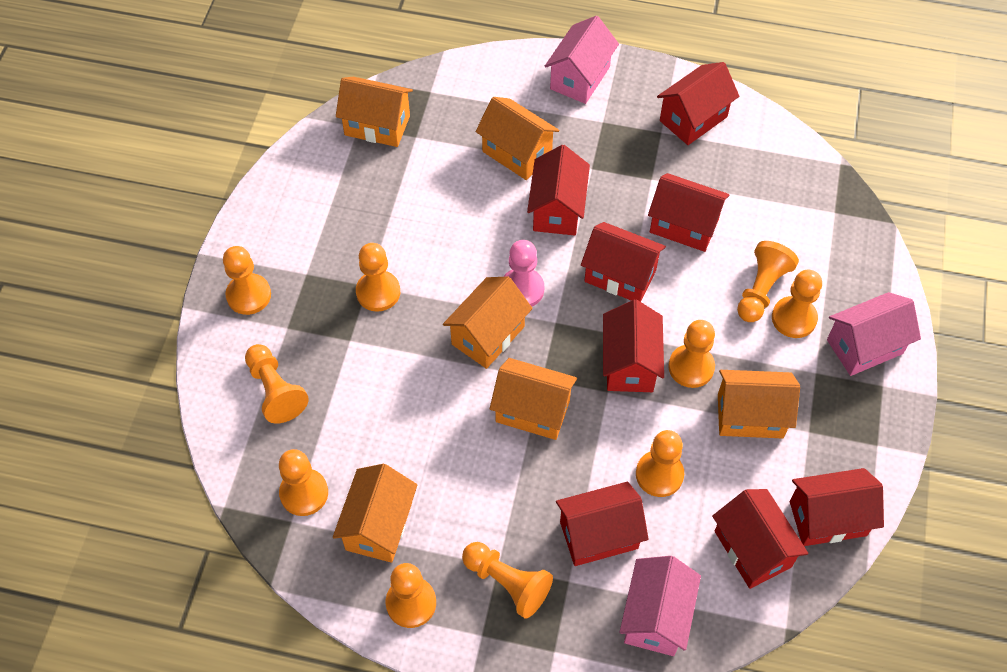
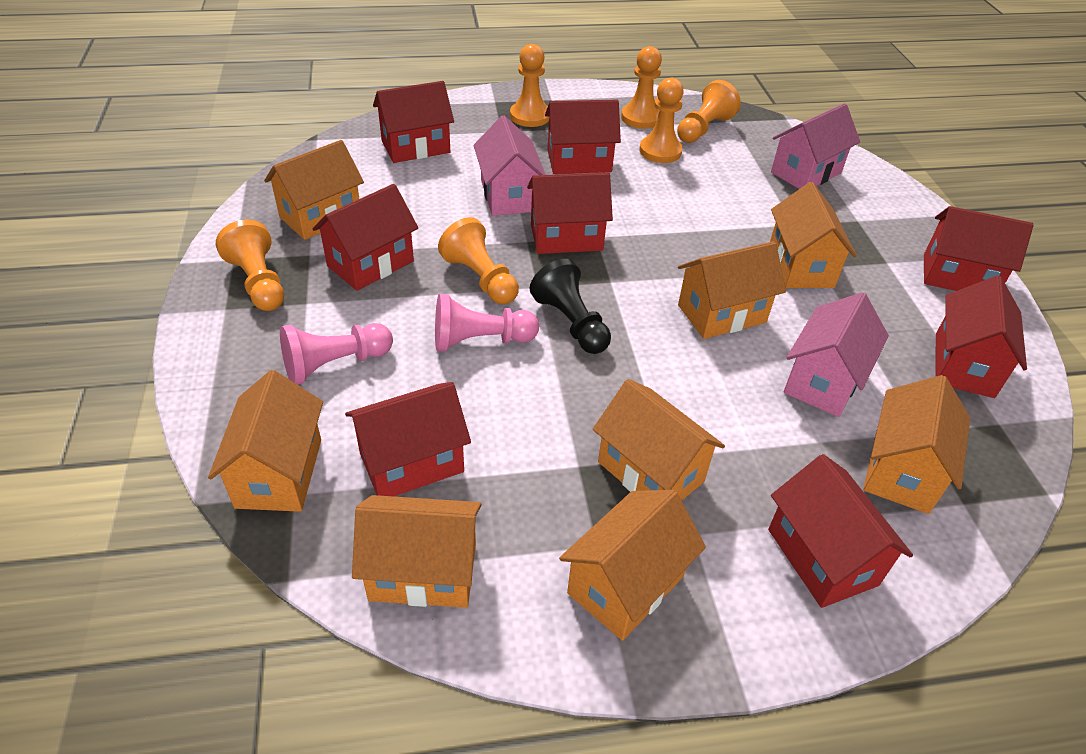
black pawn: 0 -> 1
orange house: 6 -> 8
orange pawn: 10 -> 6
pink pawn: 1 -> 2

